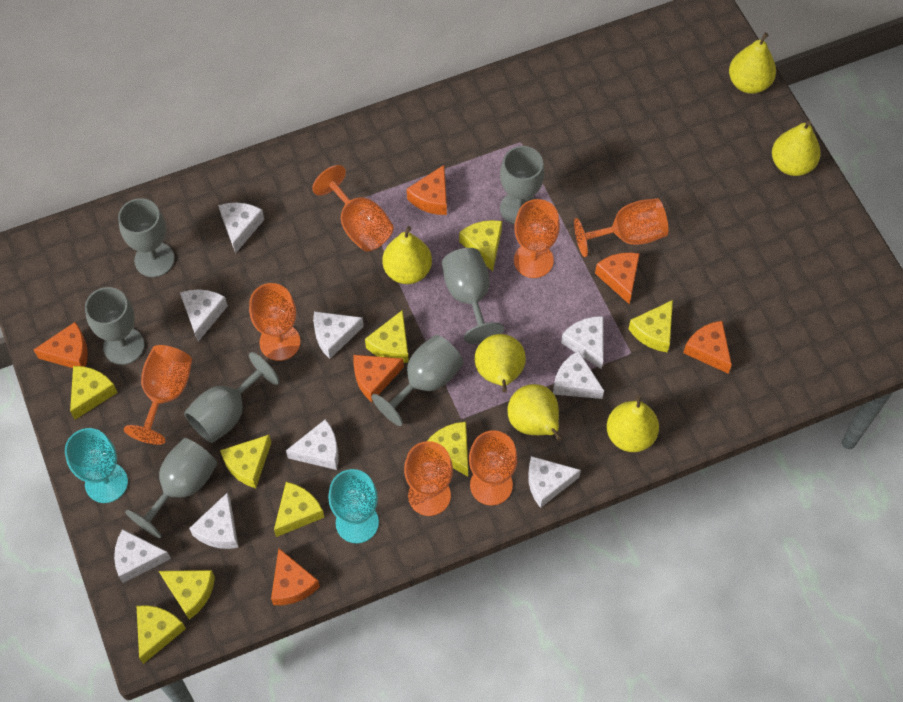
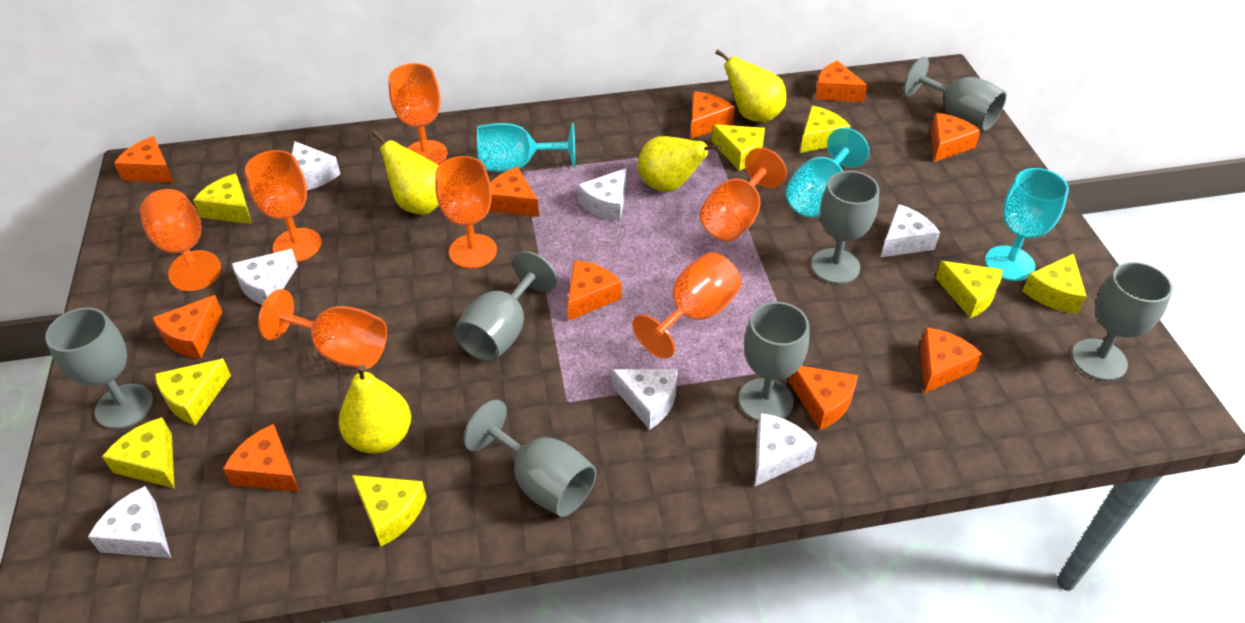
orange cheese: 6 -> 10
turquoise goblet: 2 -> 3
white cheese: 9 -> 7
yellow cheese: 9 -> 8
yellow pear: 6 -> 4

